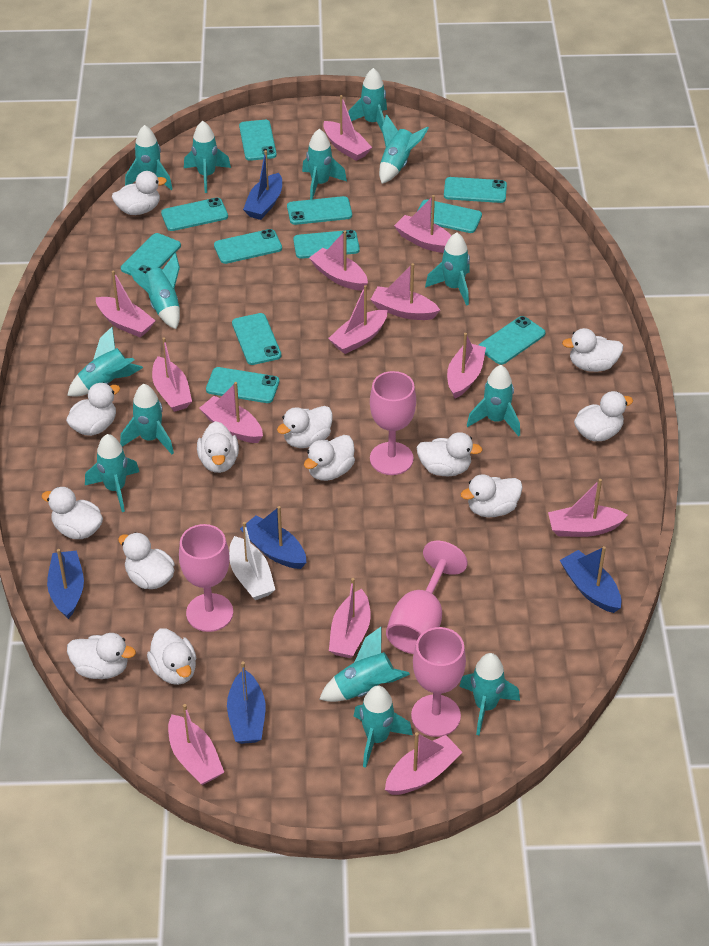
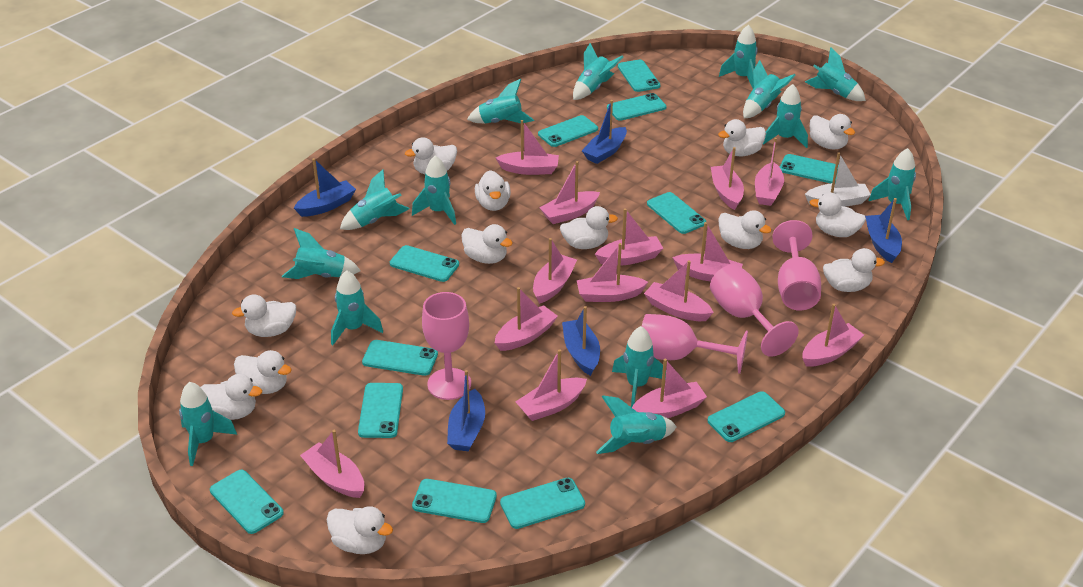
pink boat: 13 -> 14
turquoise phone: 11 -> 12

